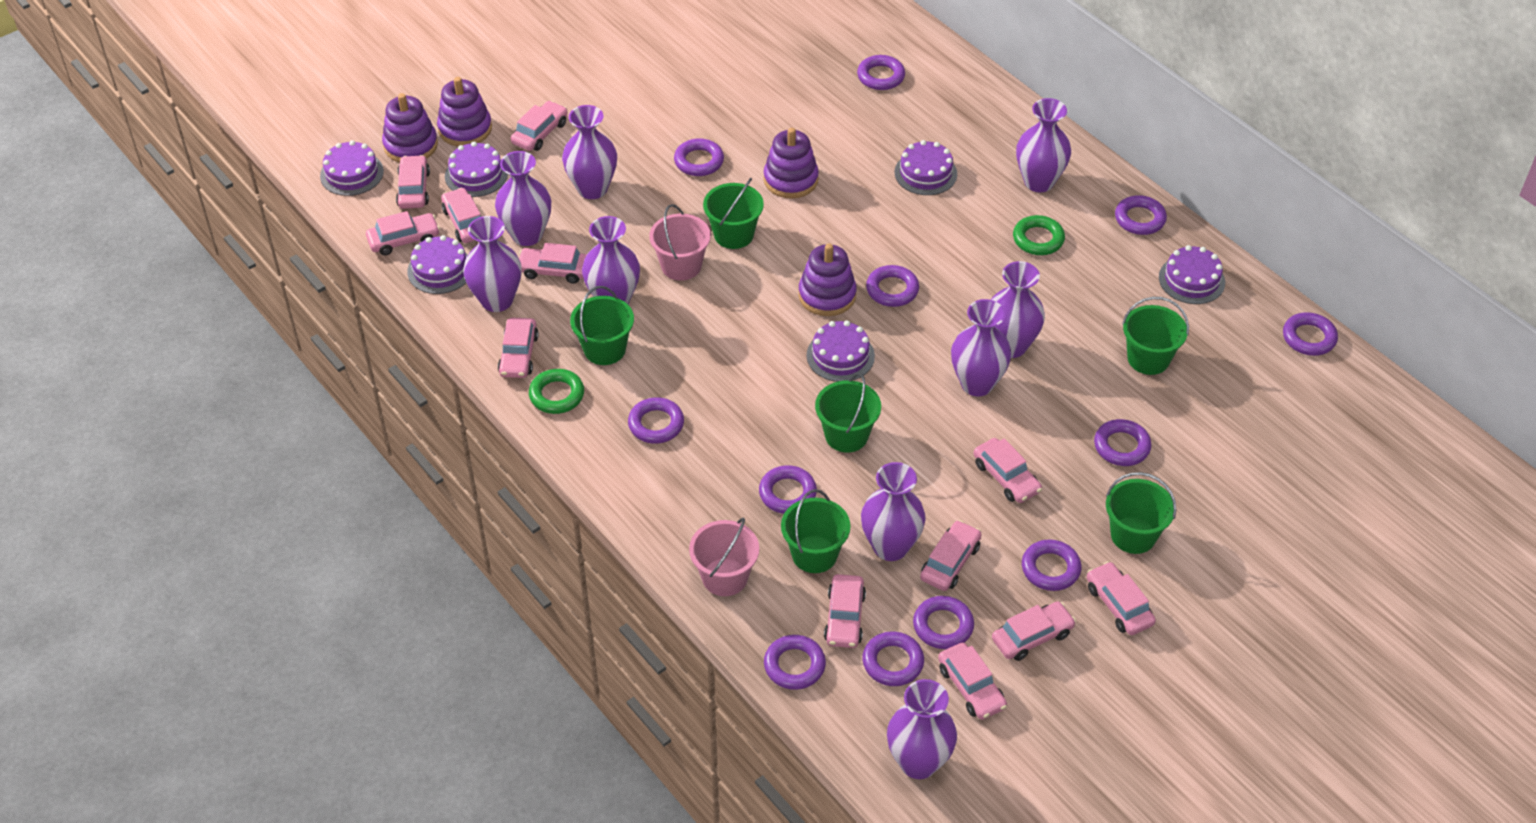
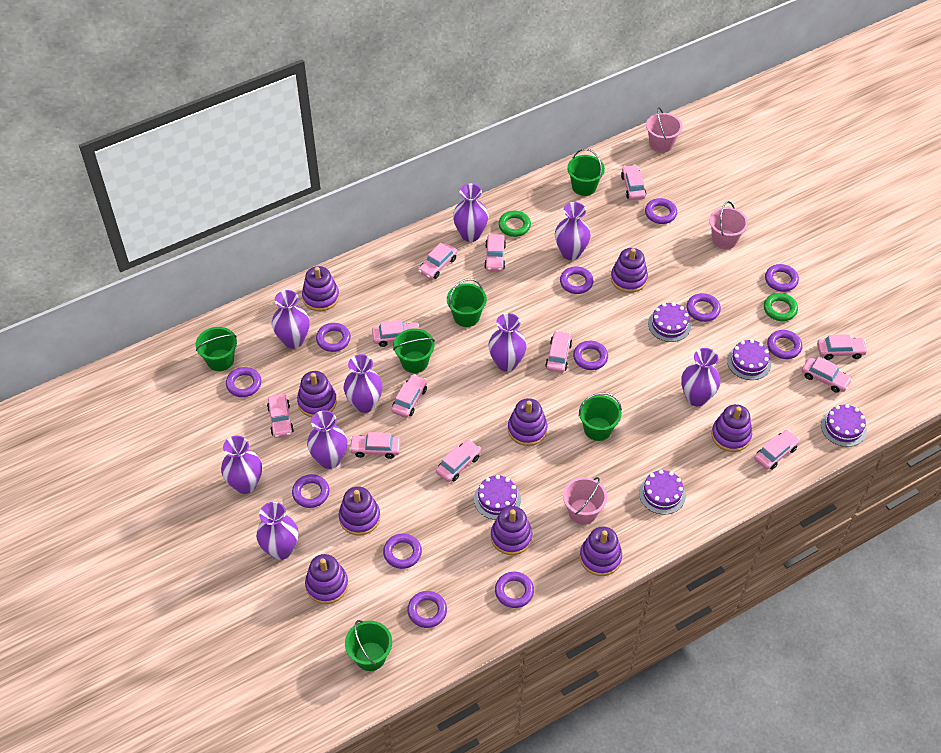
pink bucket: 2 -> 3
purple cake: 6 -> 5
purple stacking toy: 4 -> 9

